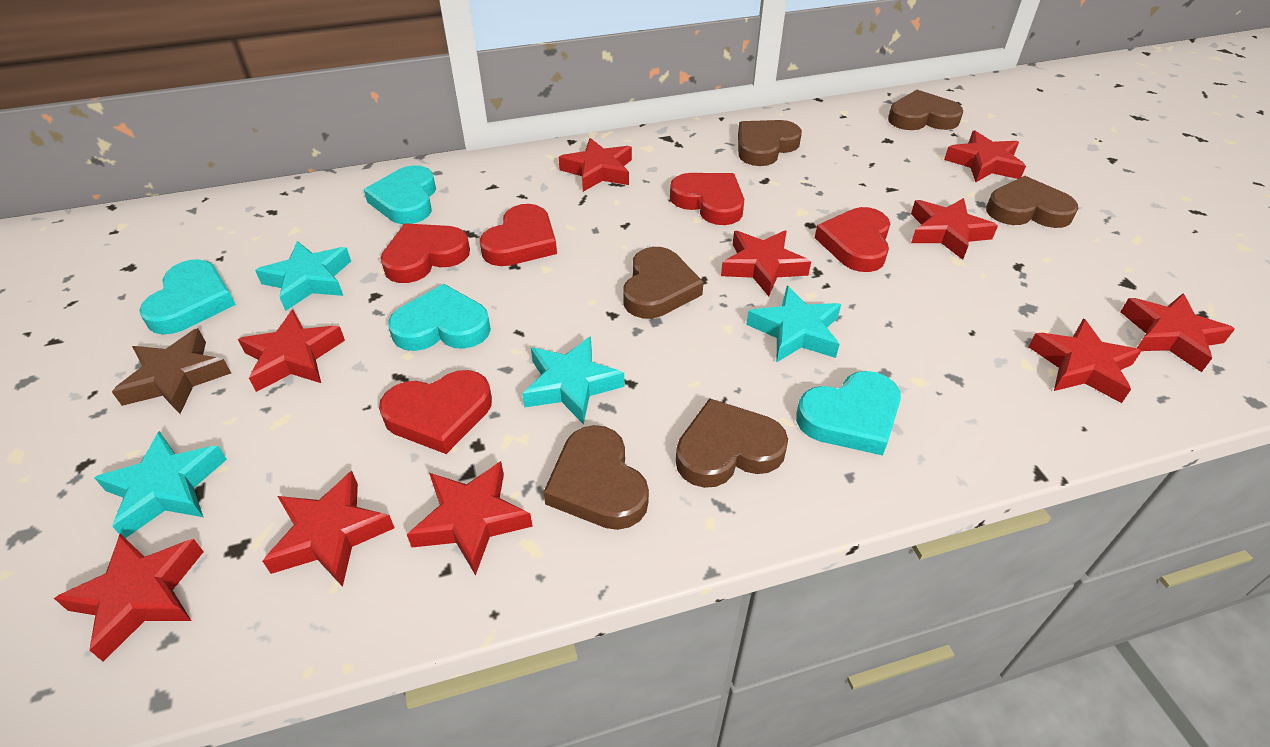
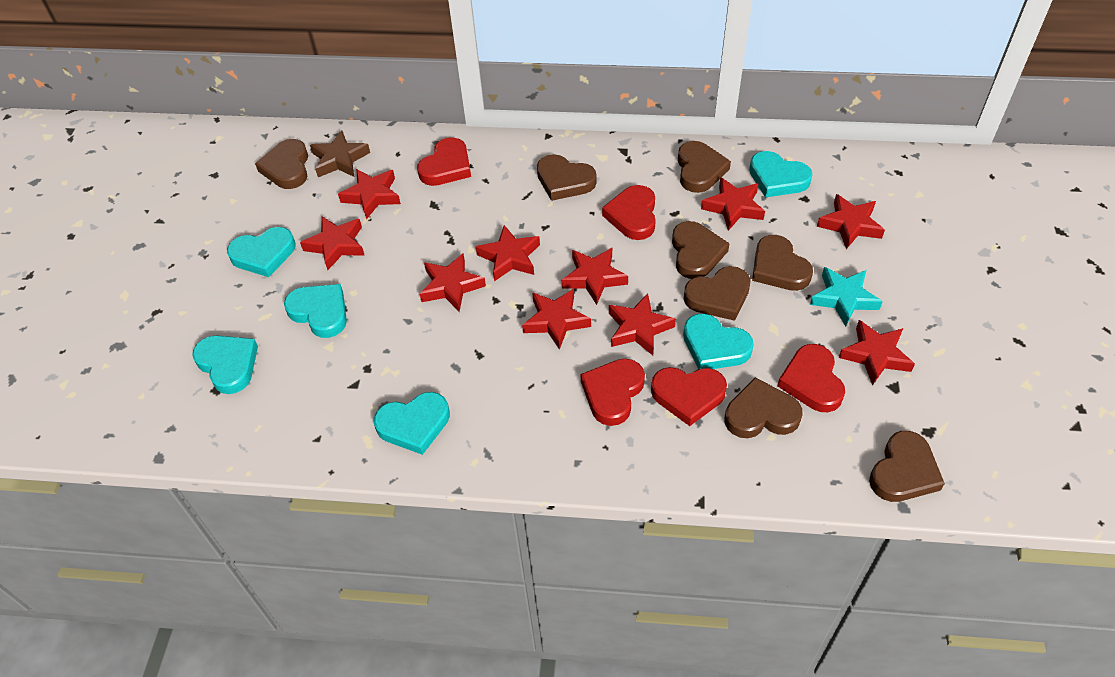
brown heart: 6 -> 8
turquoise heart: 4 -> 6
turquoise star: 4 -> 1

